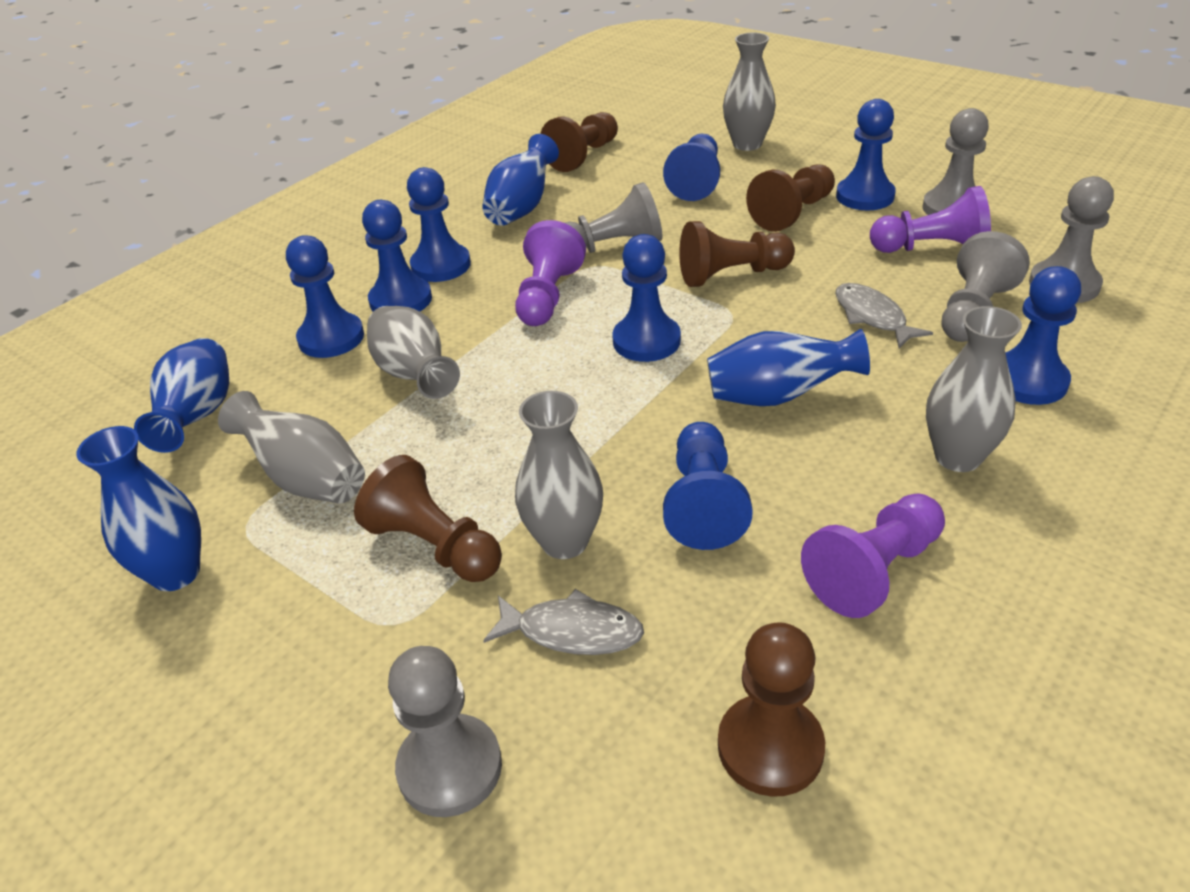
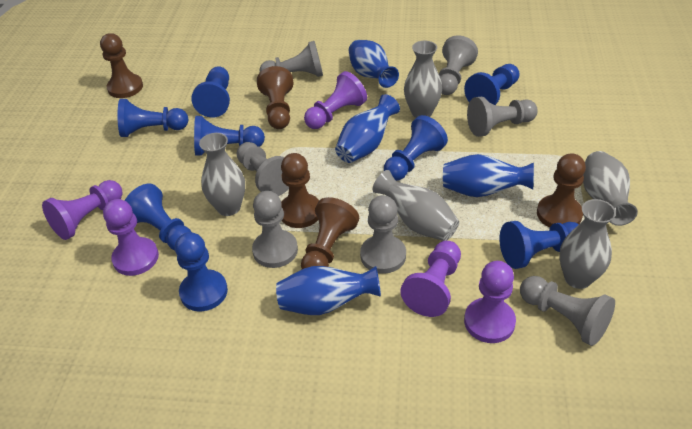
grey fish: 2 -> 0
grey pawn: 5 -> 7
purple pawn: 3 -> 5

